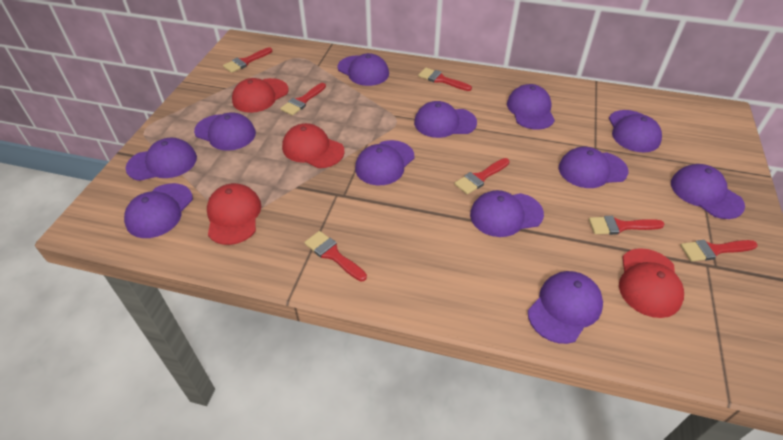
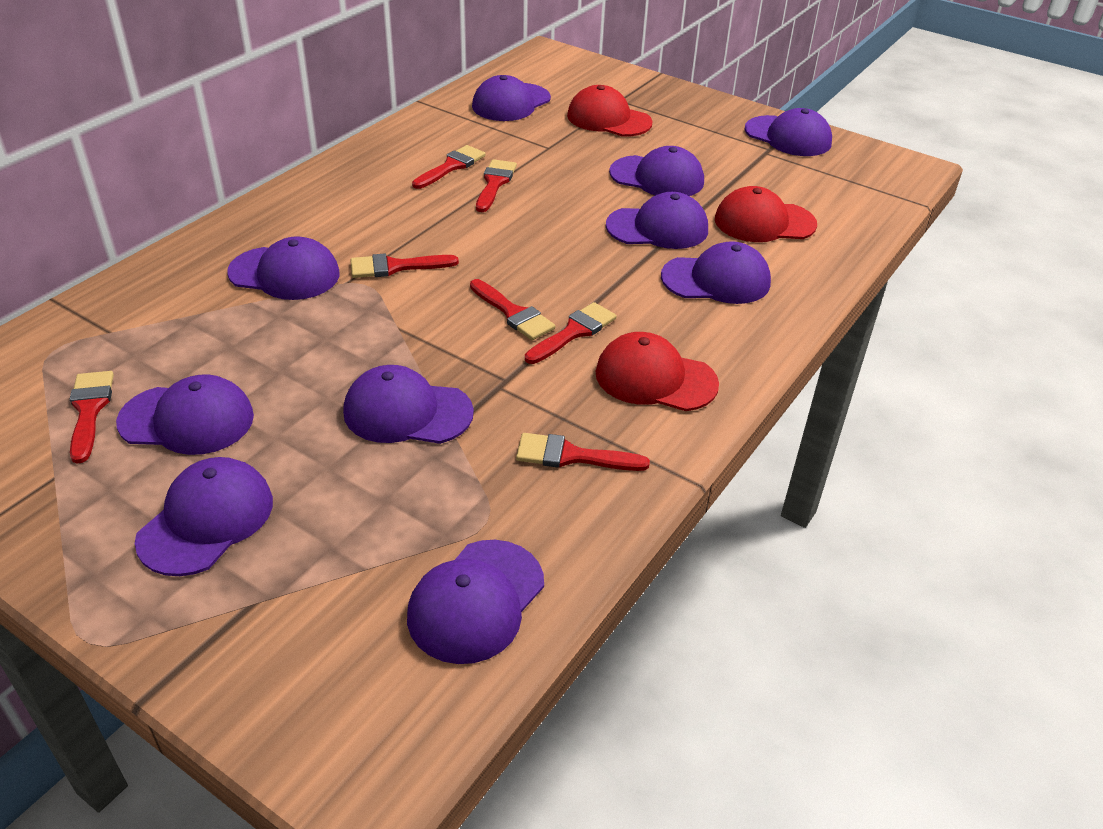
purple cap: 12 -> 10
red cap: 4 -> 3

